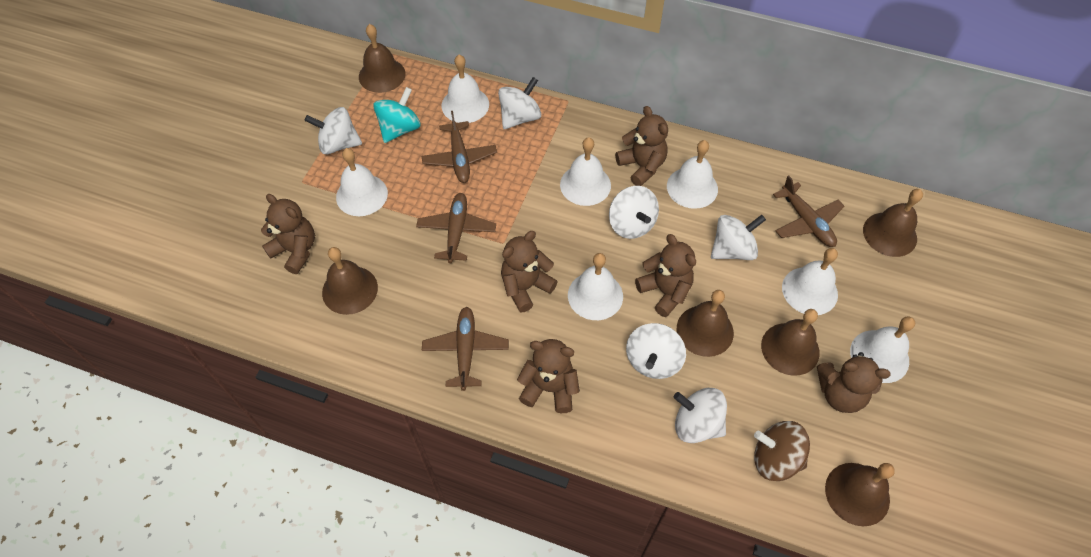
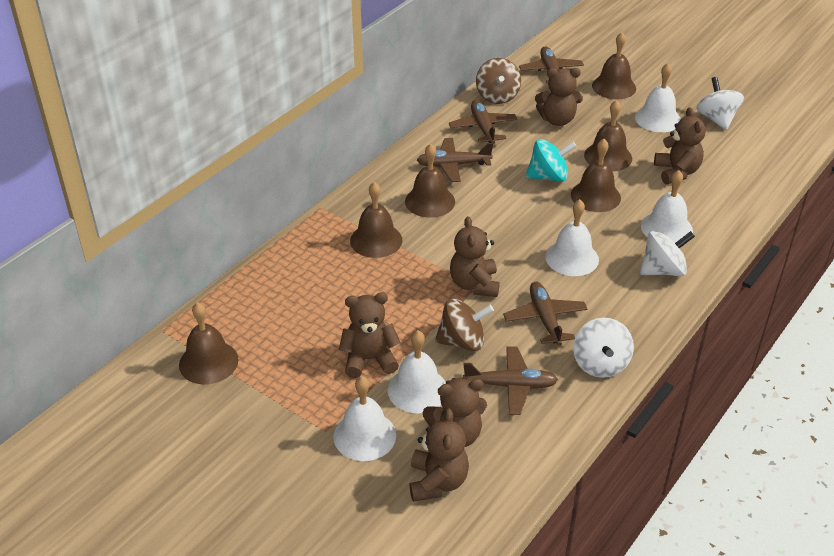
brown plane: 4 -> 5
brown spinning top: 1 -> 2
white bell: 7 -> 5
white spinning top: 6 -> 3

